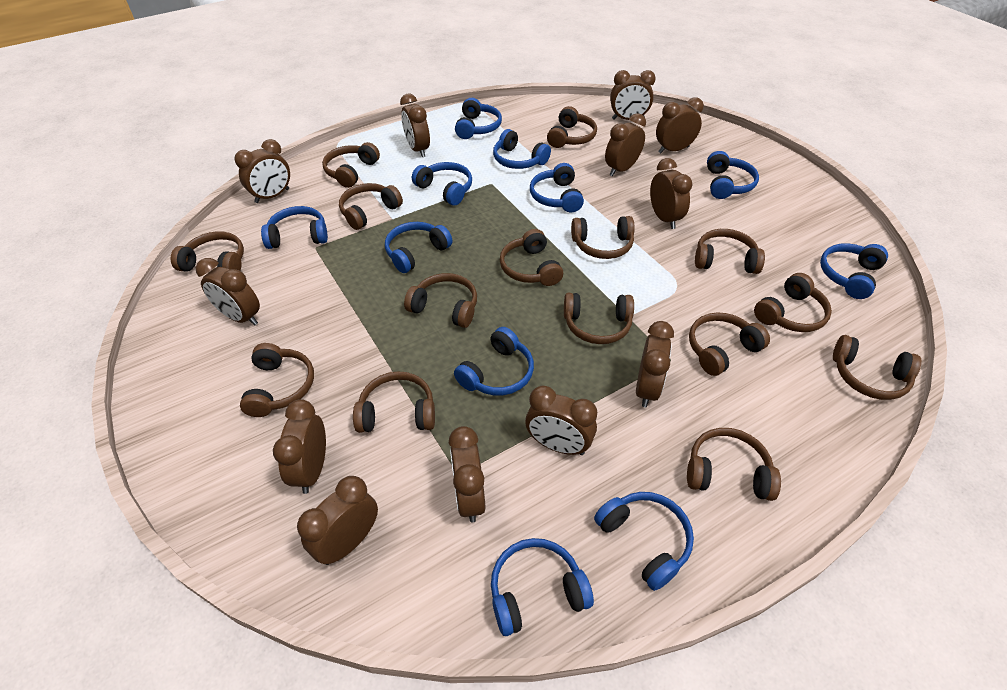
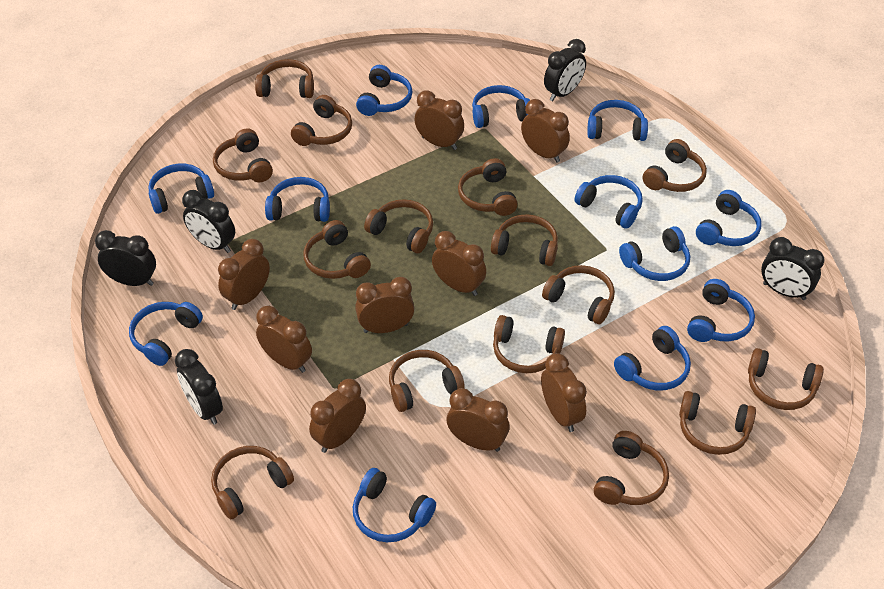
black clock: 0 -> 5
blue headphones: 11 -> 12
brown clock: 12 -> 9

